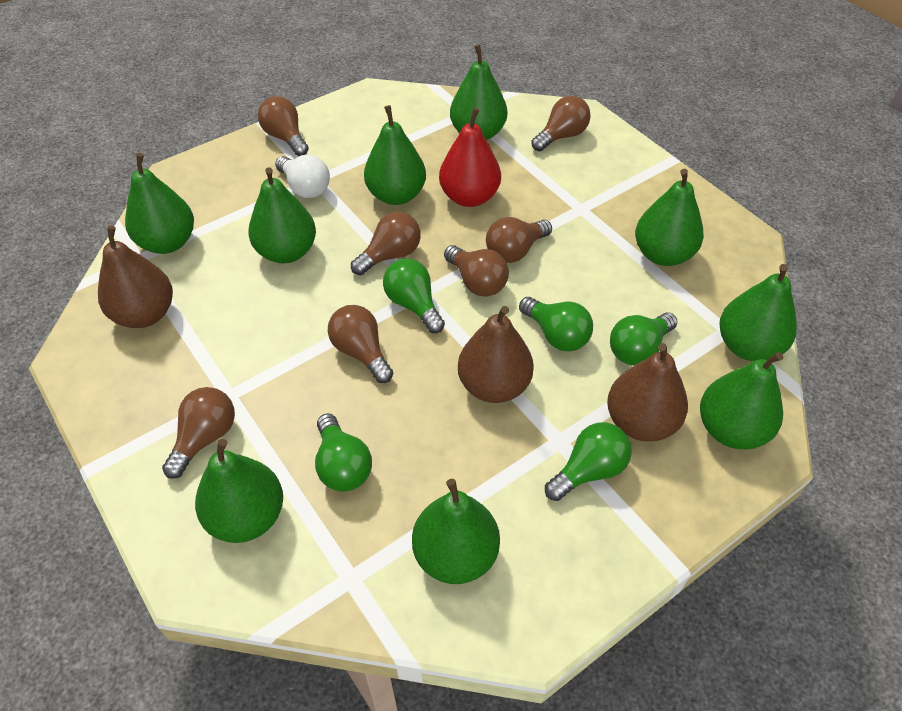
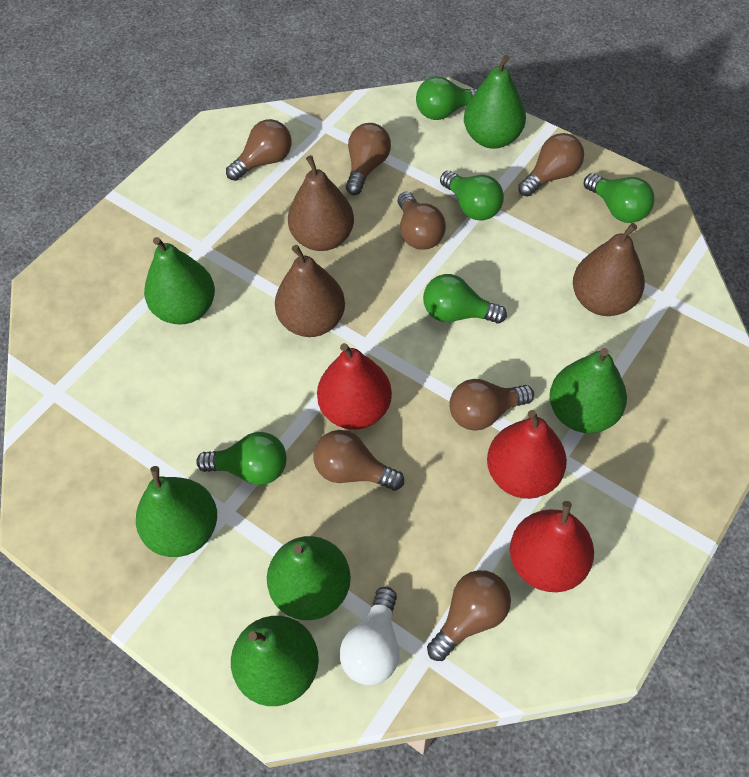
green pear: 9 -> 6
red pear: 1 -> 3

